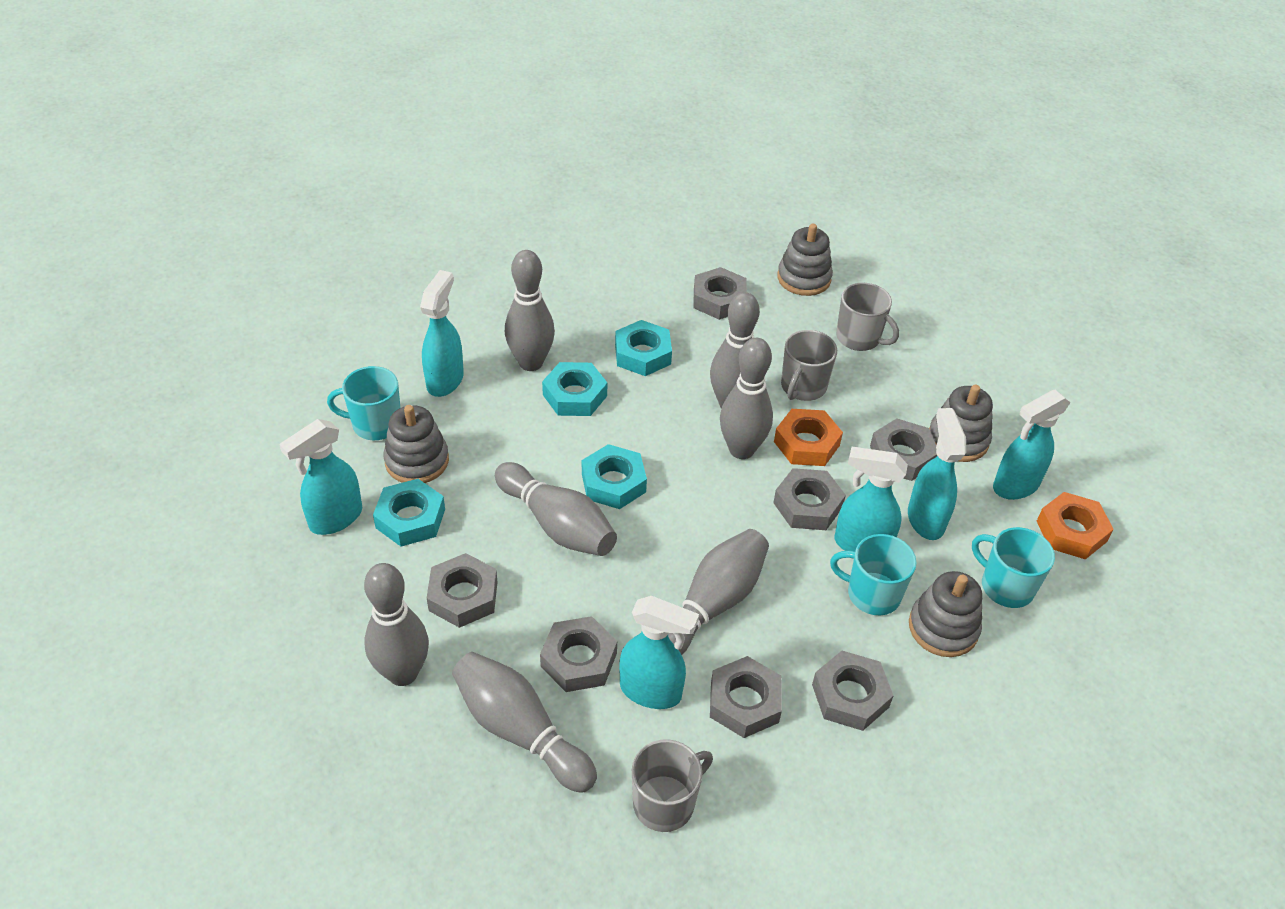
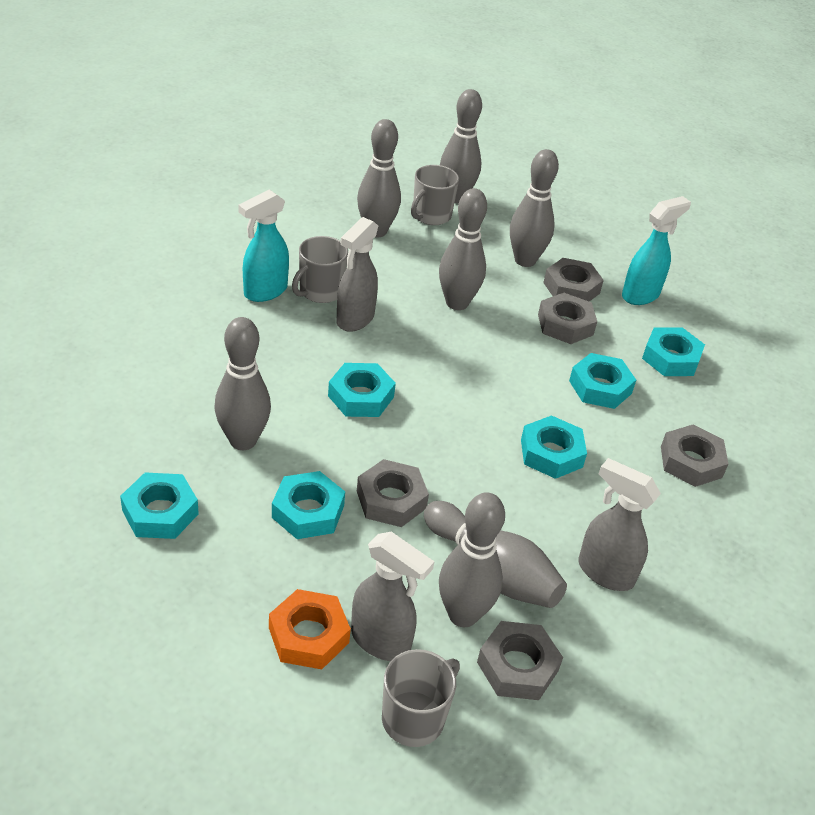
grey nut: 7 -> 5
grey spray bottle: 0 -> 3
grey stacking toy: 4 -> 0
orange nut: 2 -> 1
turquoise mug: 3 -> 0
turquoise nut: 4 -> 6
turquoise spray bottle: 6 -> 2

